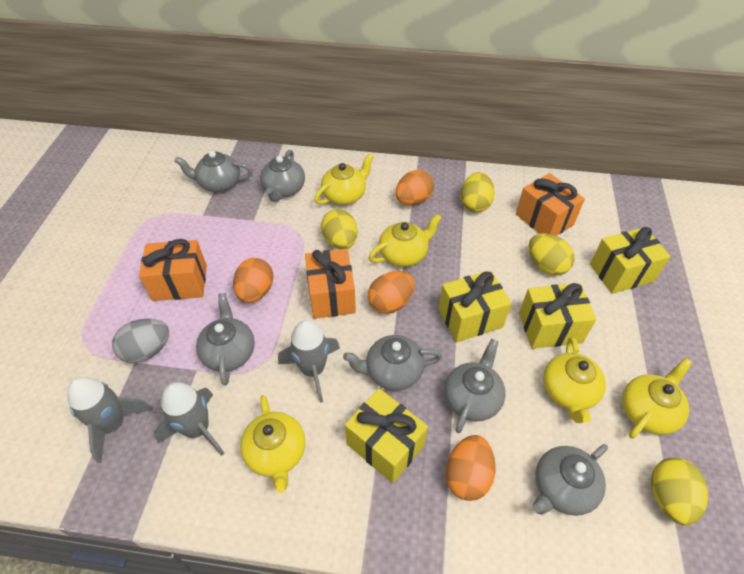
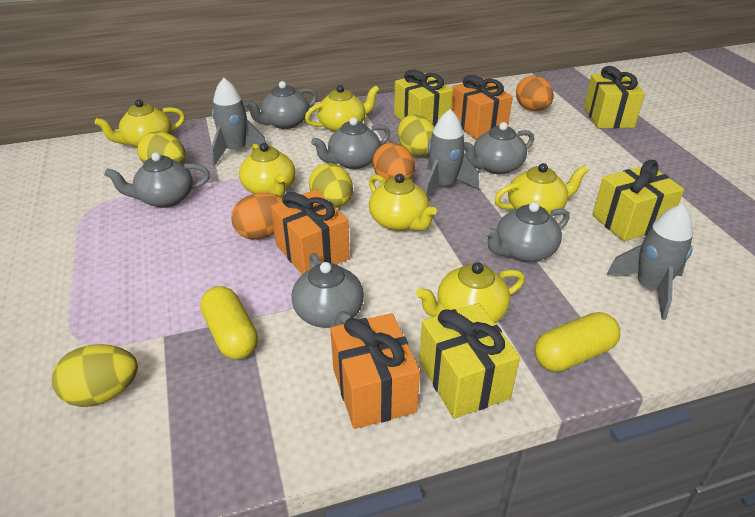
grey egg: 1 -> 0
orange egg: 4 -> 3
yellow capsule: 0 -> 2
yellow teapot: 5 -> 6

